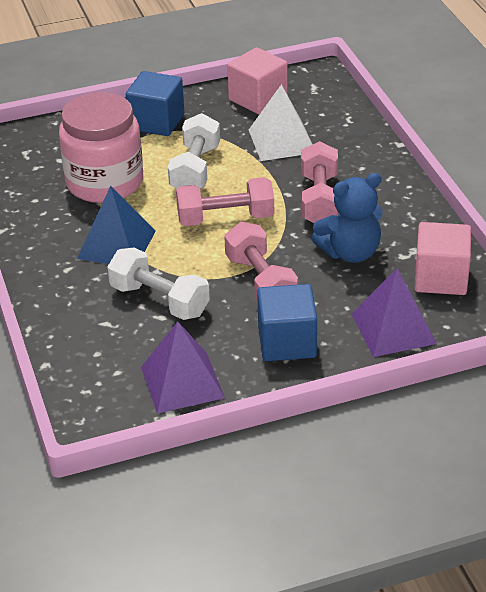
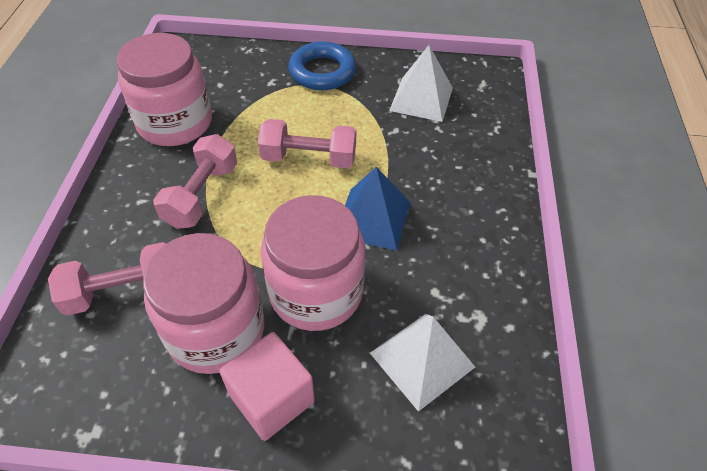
blue cube: 2 -> 0
blue ring: 0 -> 1
blue teddy bear: 1 -> 0
pink cube: 2 -> 1
pink jar: 1 -> 3
purple pyramid: 2 -> 0
white dumbbell: 2 -> 0
white pyramid: 1 -> 2

